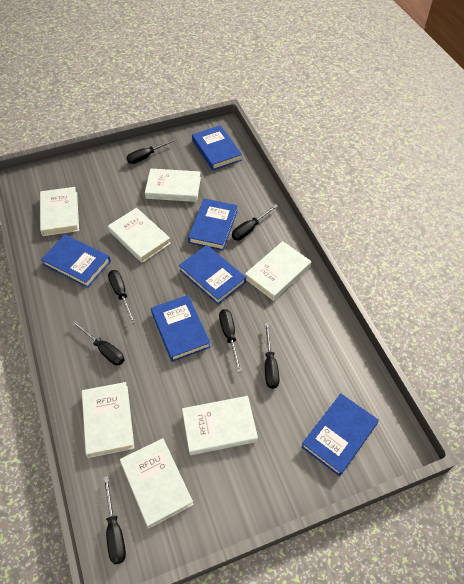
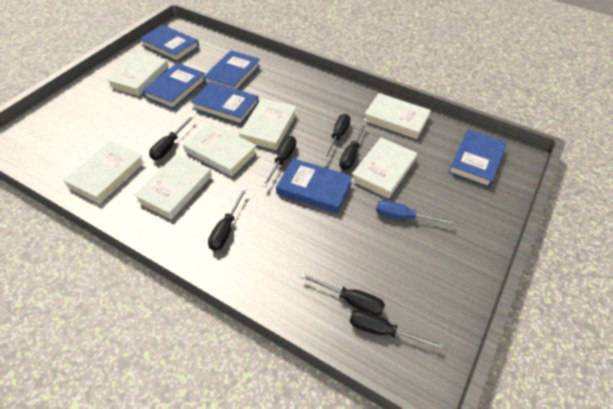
blue screwdriver: 0 -> 1

